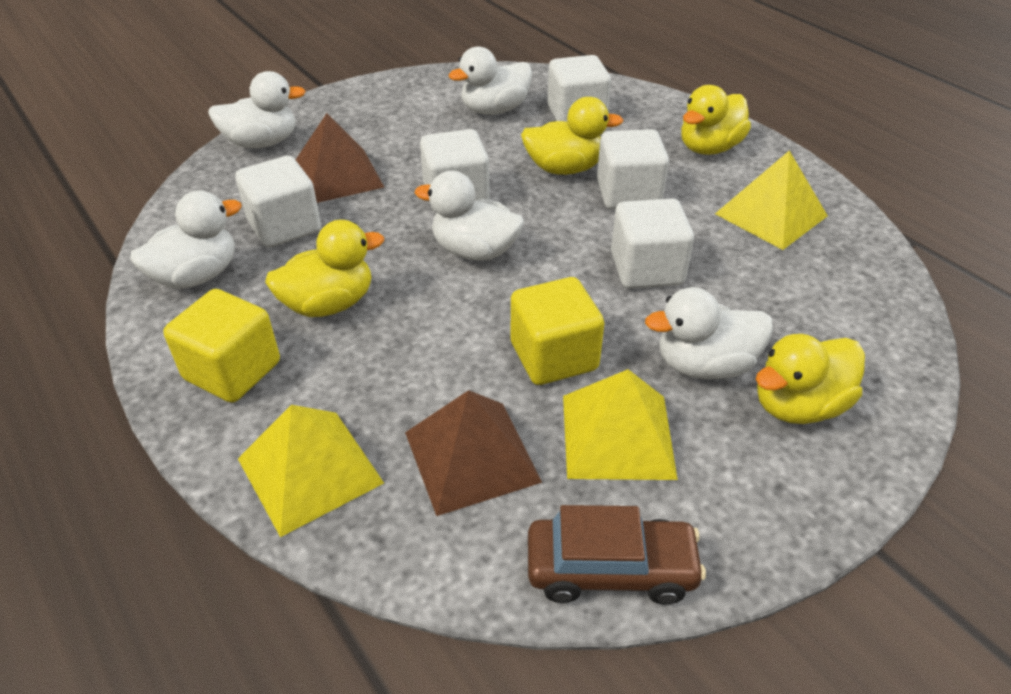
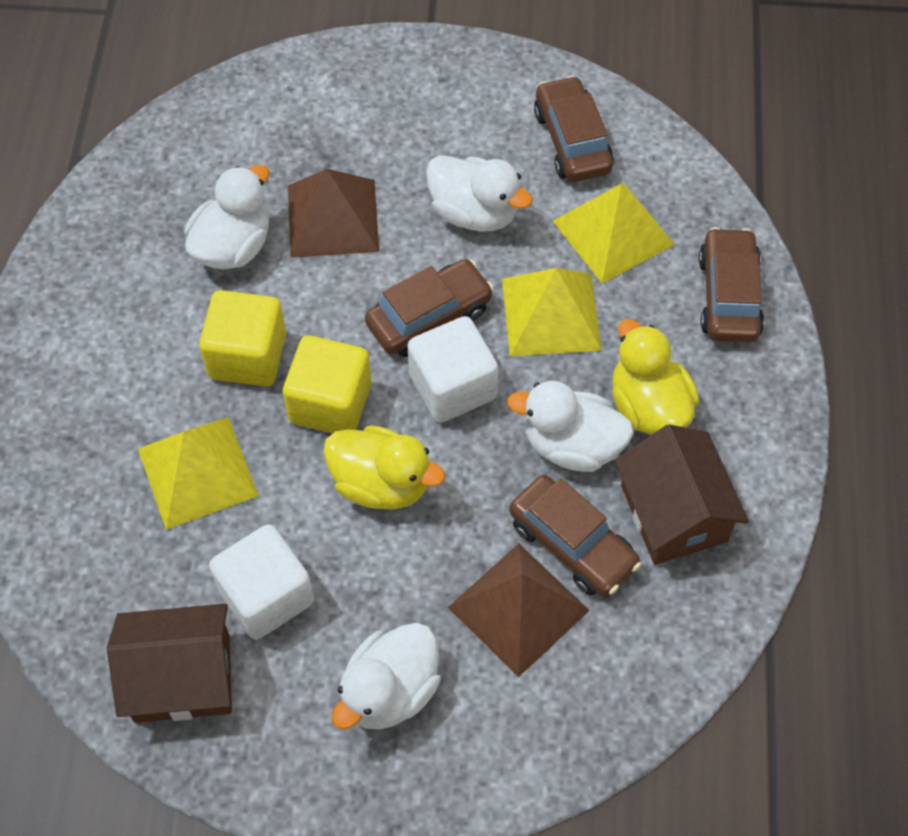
brown car: 1 -> 4
brown house: 0 -> 2
white cube: 5 -> 2
white duck: 5 -> 4
yellow duck: 4 -> 2

